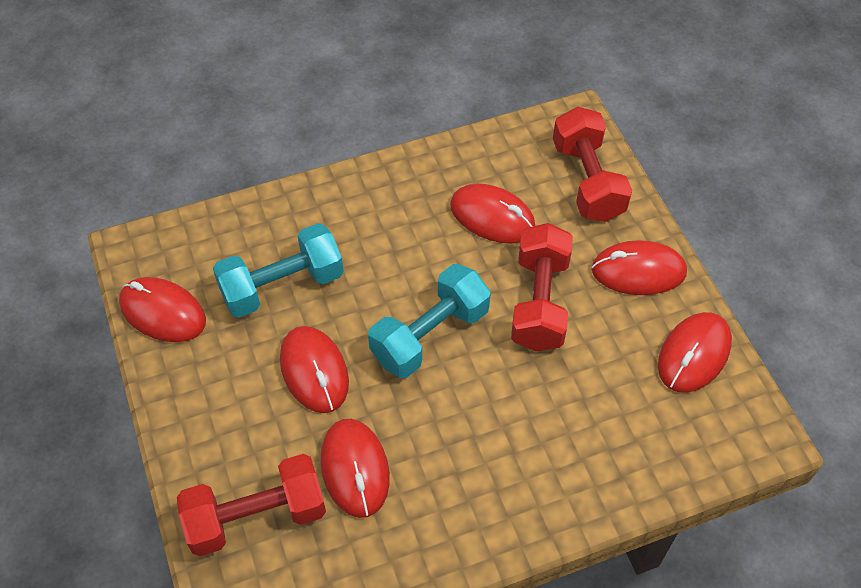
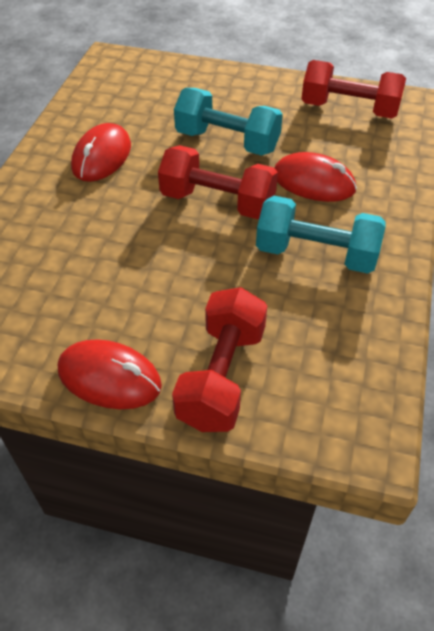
red mouse: 6 -> 3

